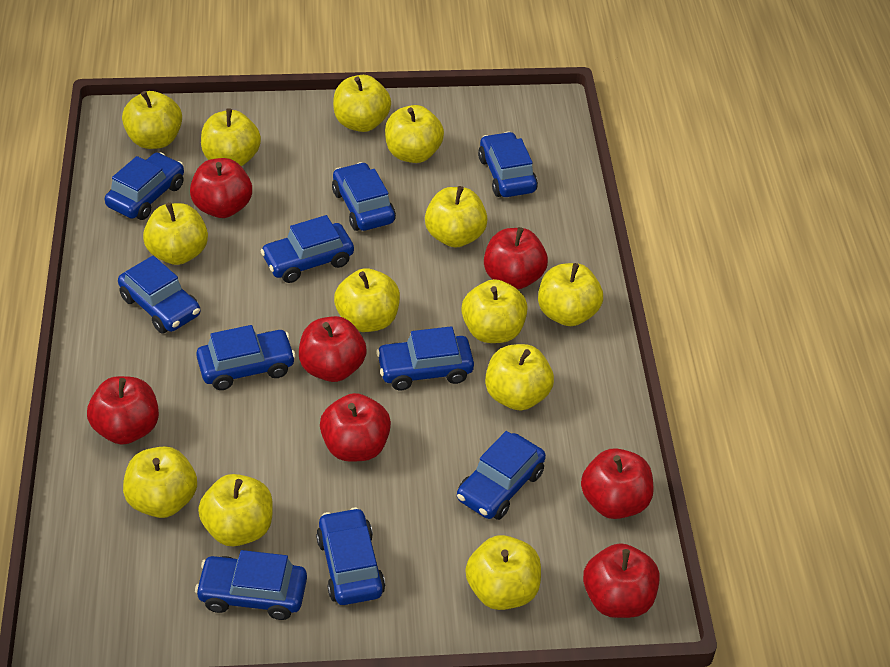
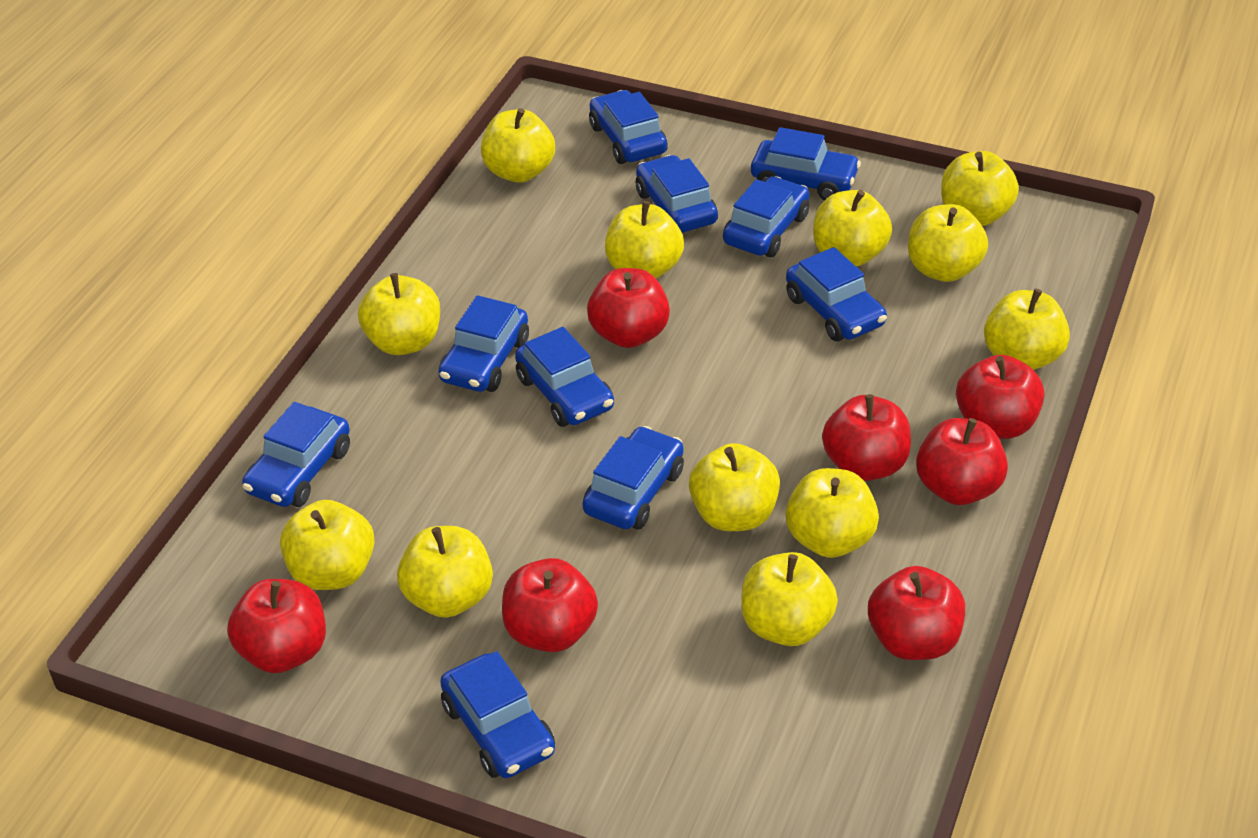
yellow apple: 13 -> 12

